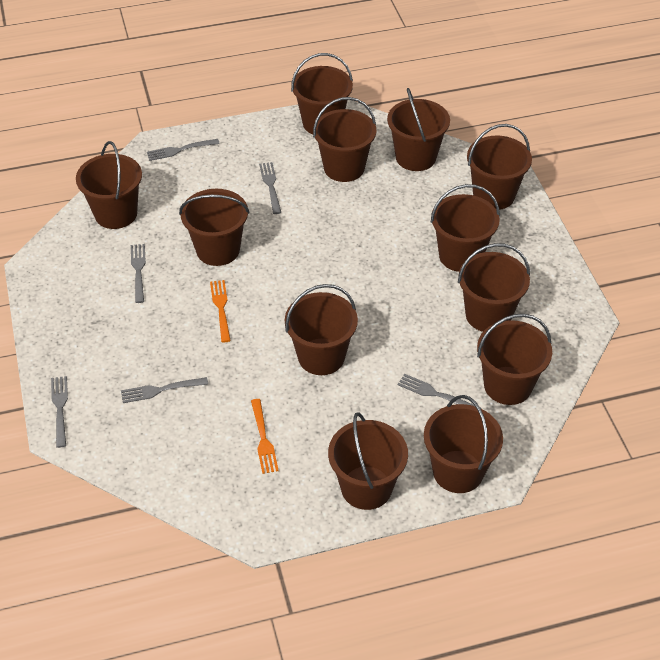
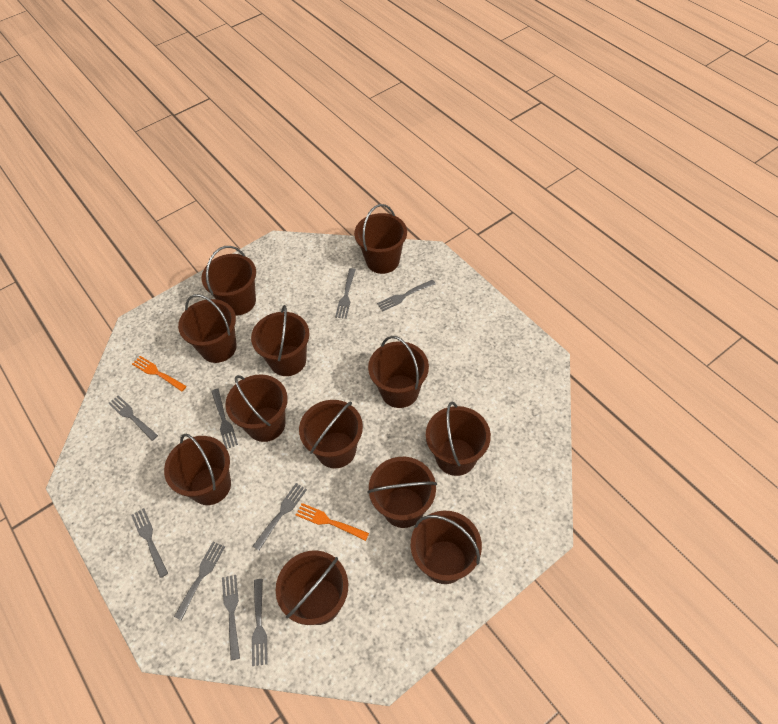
grey fork: 6 -> 9

